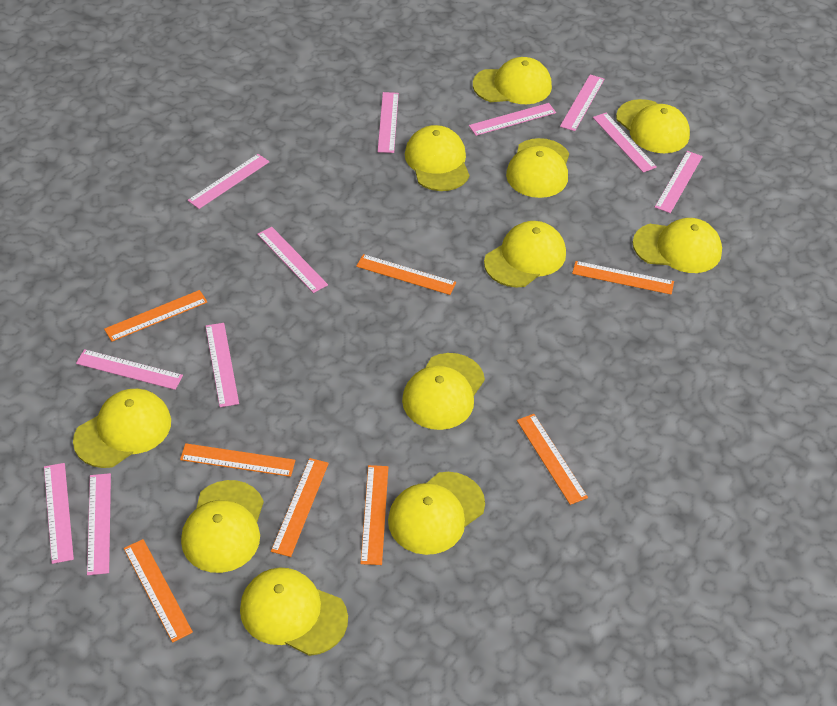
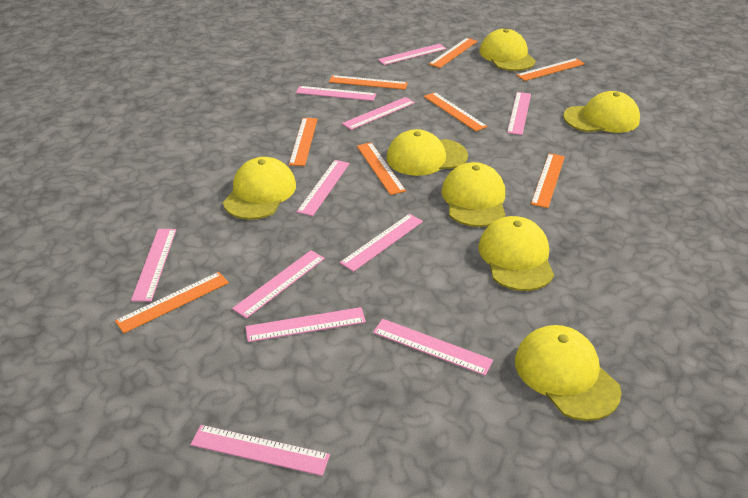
yellow cap: 11 -> 7

